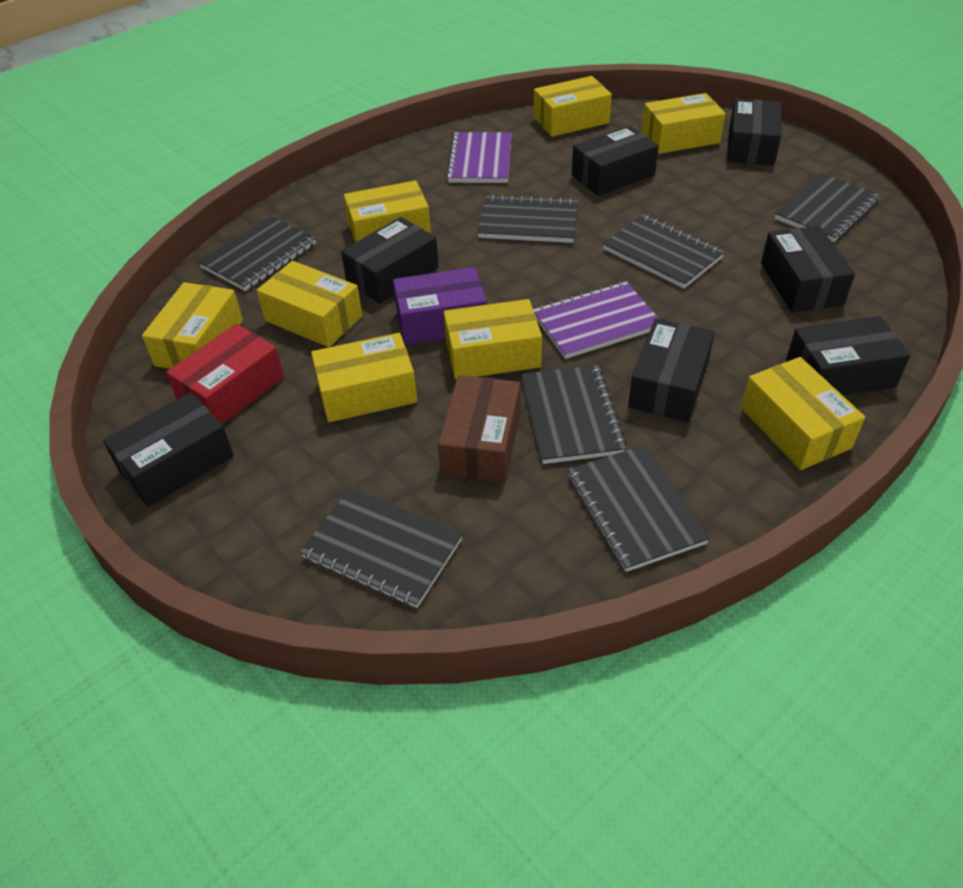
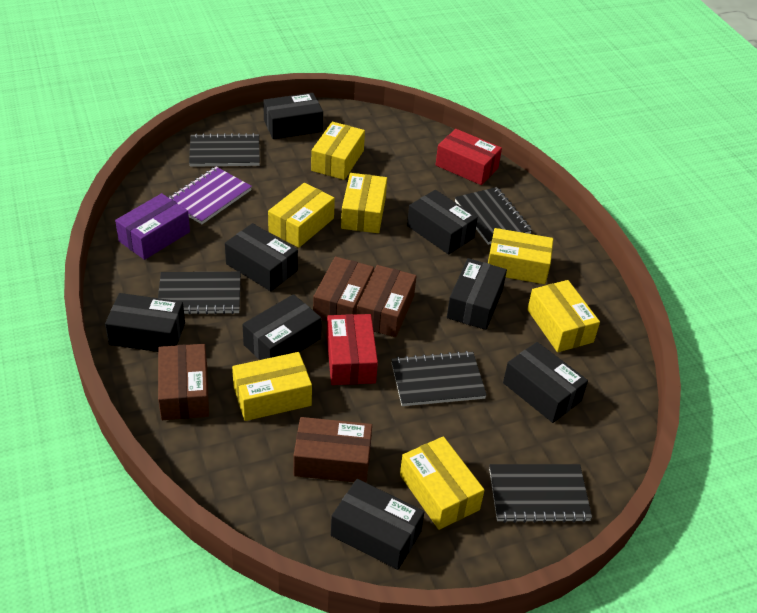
black box: 7 -> 8
black notebook: 7 -> 5
brown box: 1 -> 4
purple notebook: 2 -> 1
red box: 1 -> 2
yellow box: 8 -> 7

